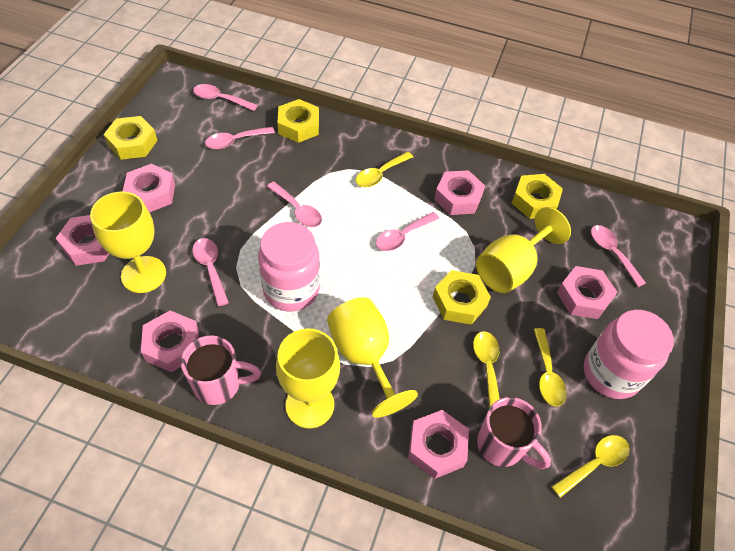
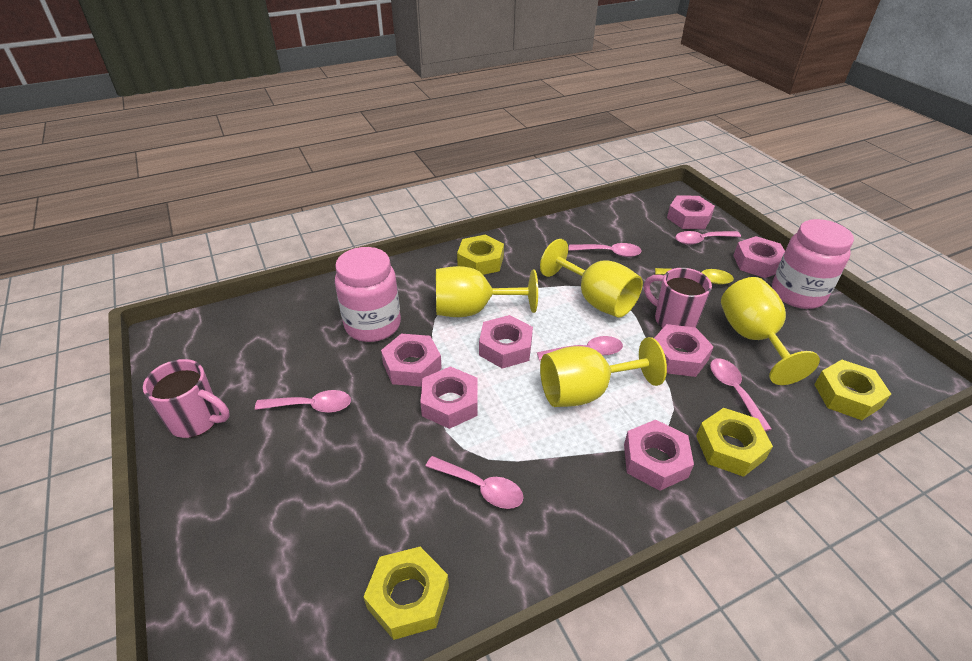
pink nut: 6 -> 7
yellow spoon: 4 -> 1

